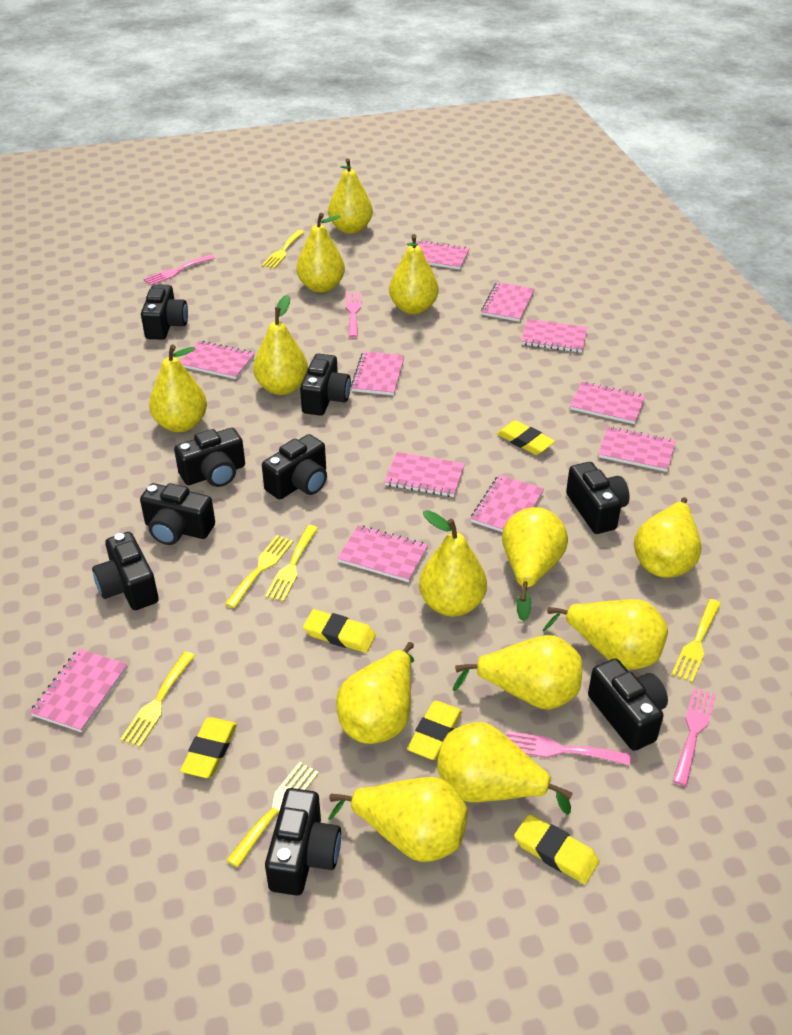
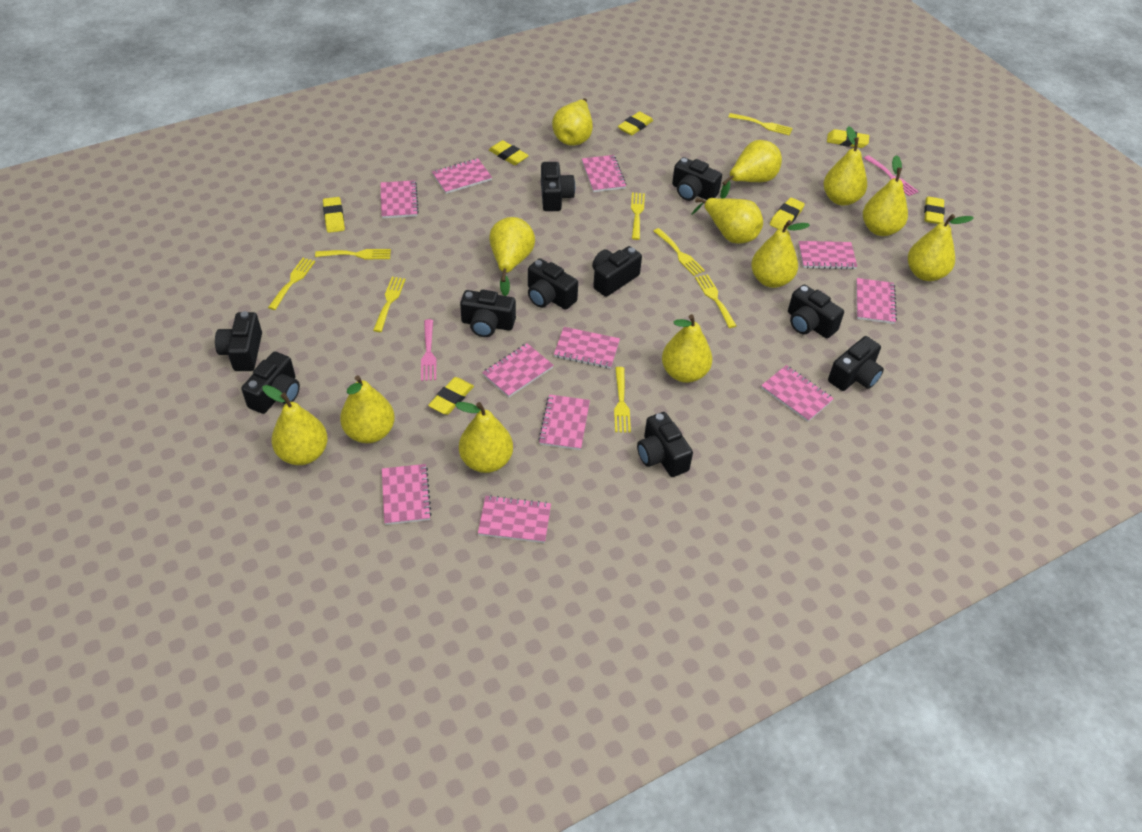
black camera: 9 -> 10
pink fork: 4 -> 2
yellow eraser: 5 -> 7
yellow fork: 6 -> 8
yellow pear: 13 -> 12

